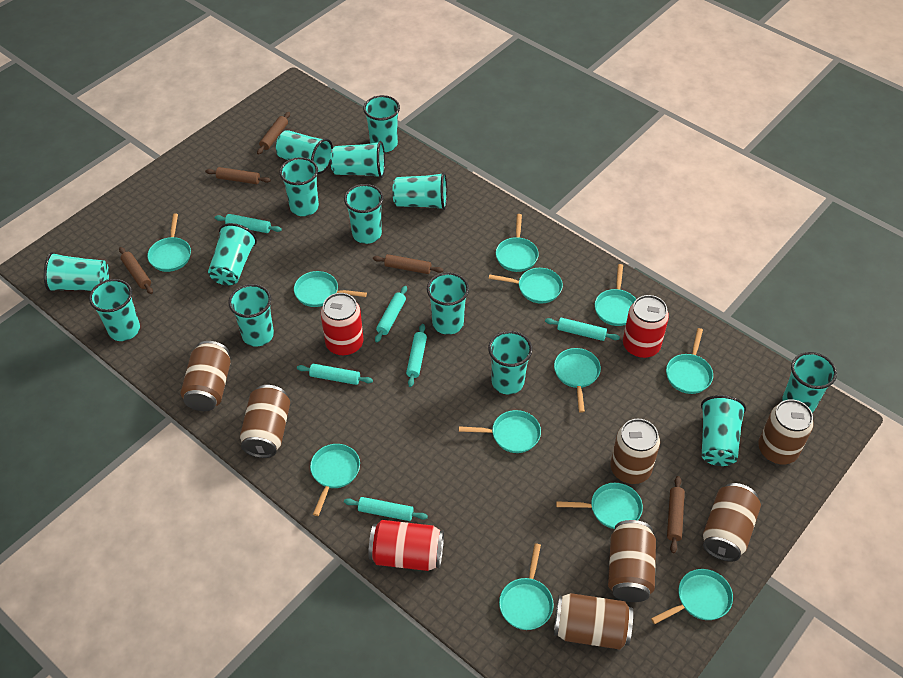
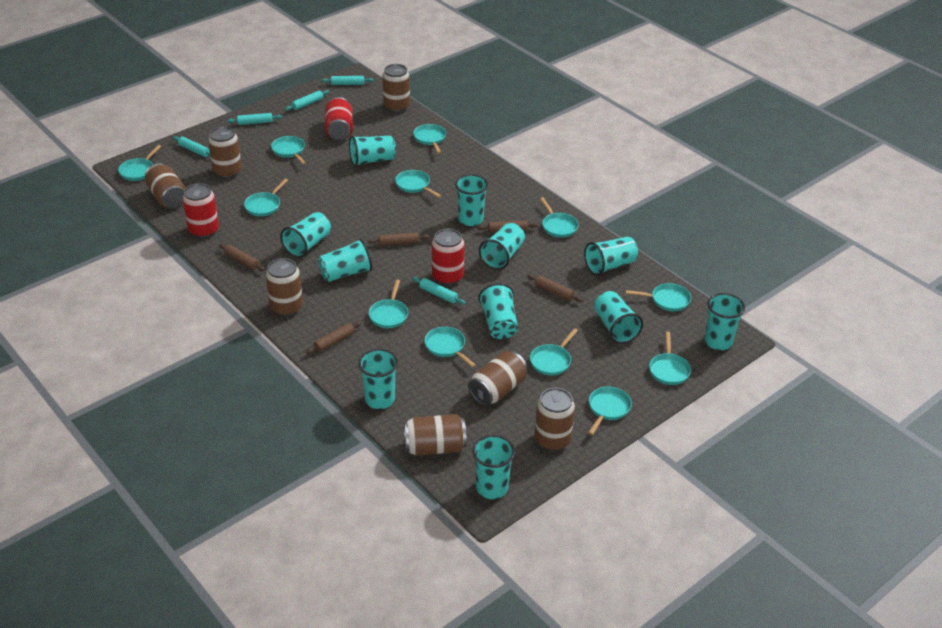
turquoise cup: 14 -> 11
turquoise rolling pin: 6 -> 5

